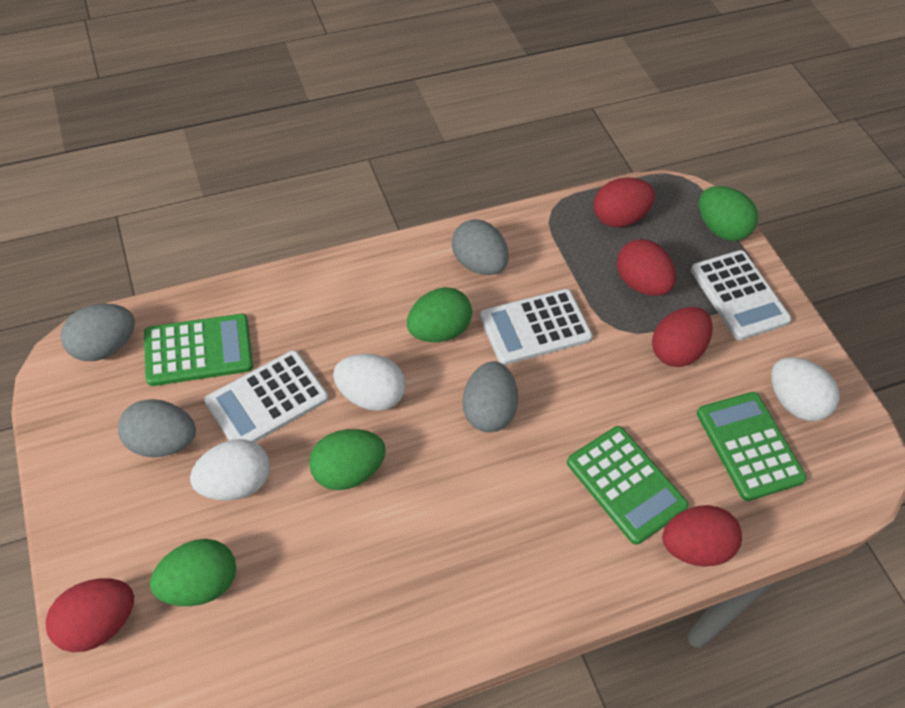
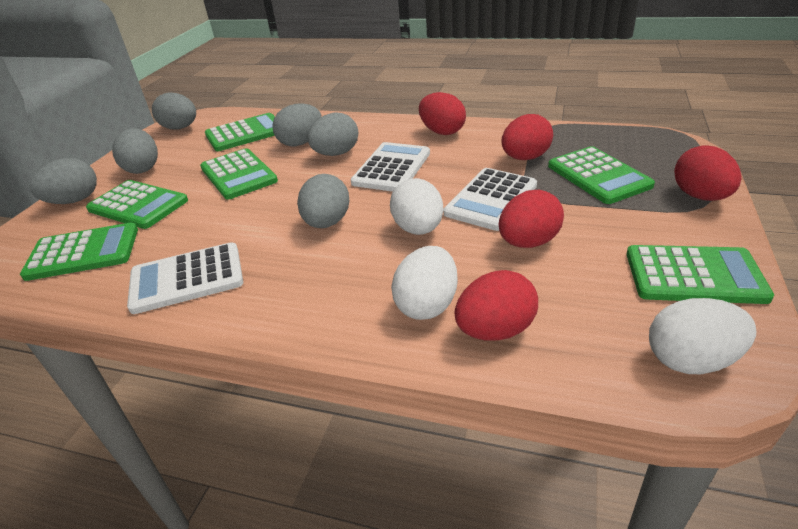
green calculator: 3 -> 6
green egg: 4 -> 0
grey egg: 4 -> 6

